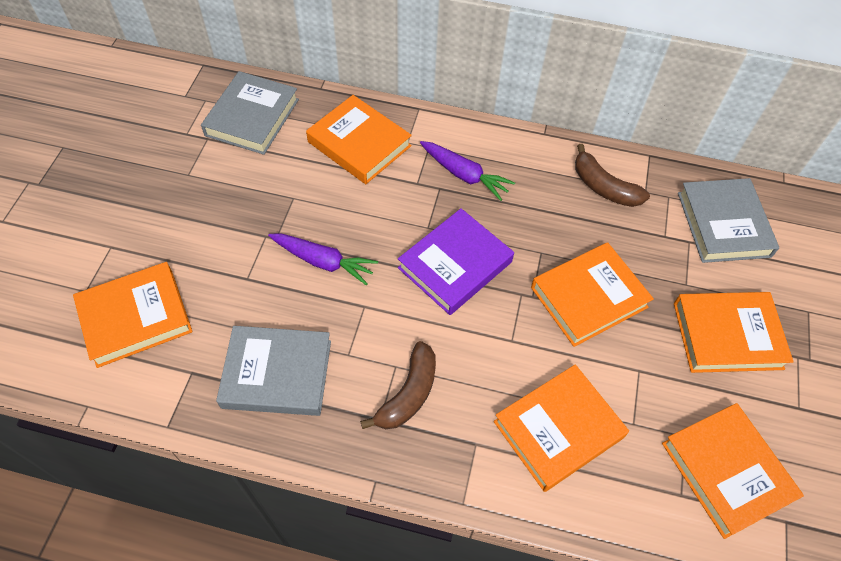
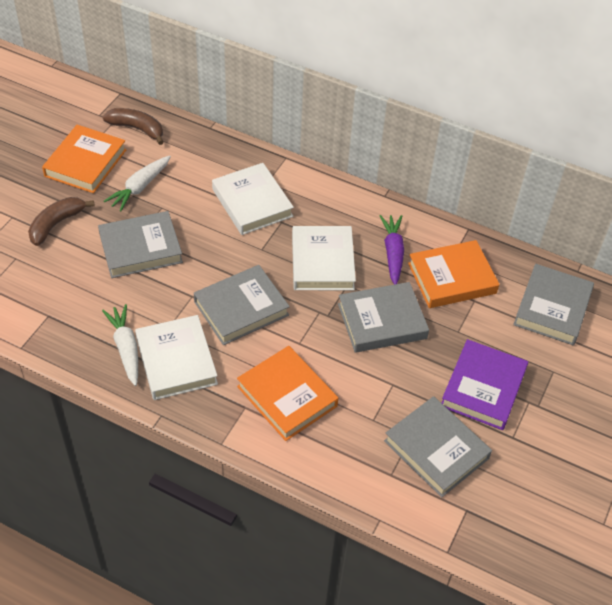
grey book: 3 -> 5
orange book: 6 -> 3
purple carrot: 2 -> 1
white book: 0 -> 3
white carrot: 0 -> 2

